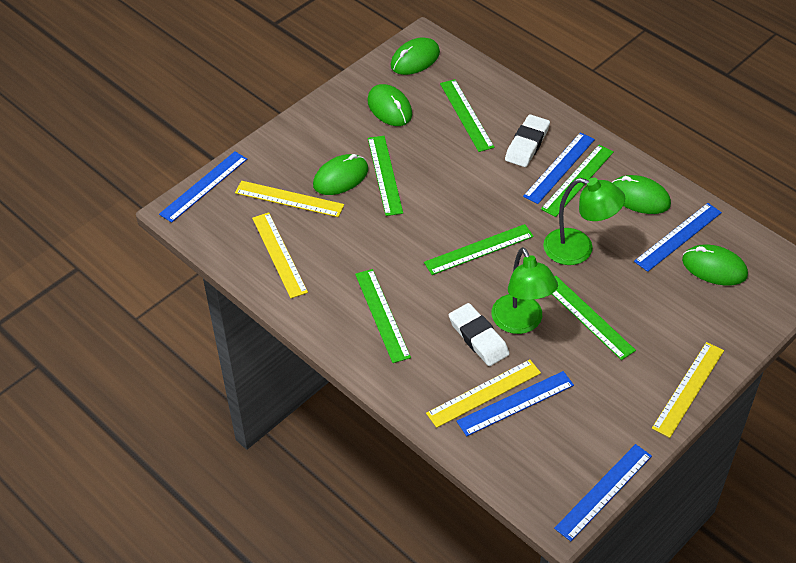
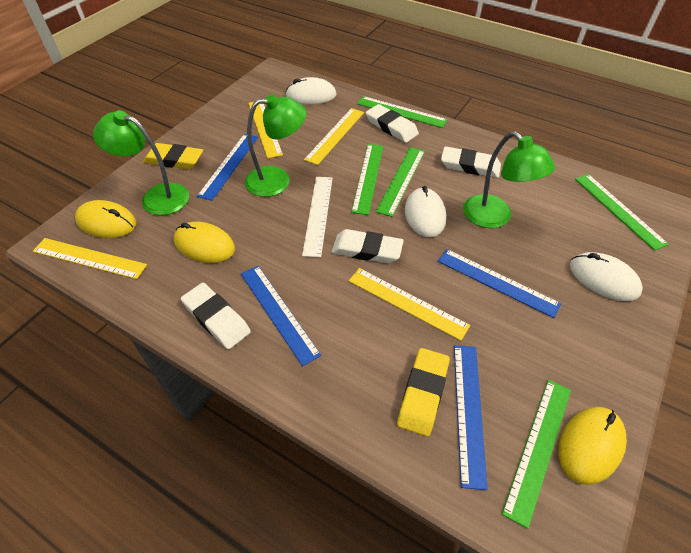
blue ruler: 5 -> 4
green lamp: 2 -> 3
green mouse: 5 -> 0
green ruler: 6 -> 5
white eraser: 2 -> 4
white mouse: 0 -> 3
white ruler: 0 -> 1
yellow eraser: 0 -> 2
yellow mouse: 0 -> 3

